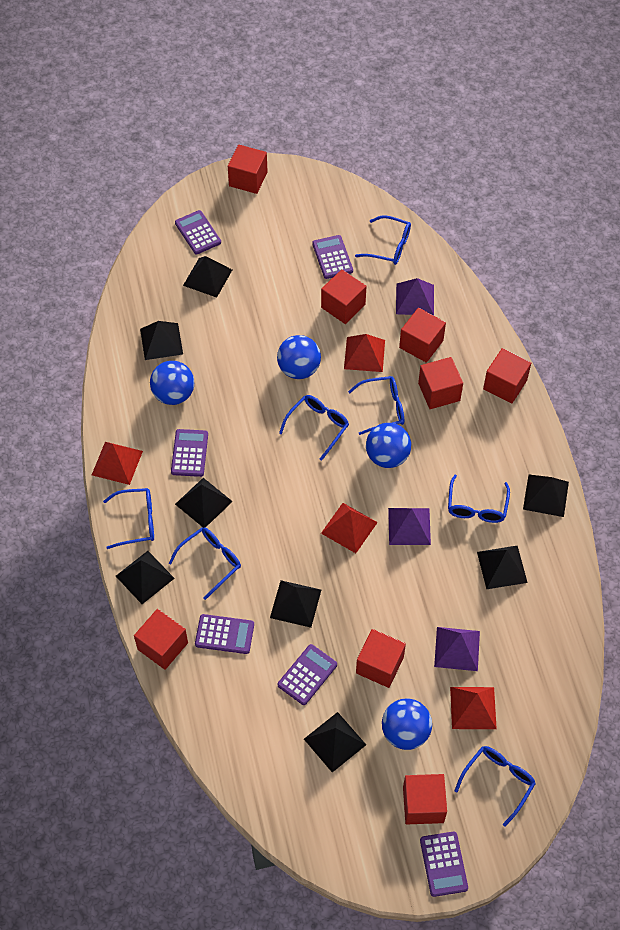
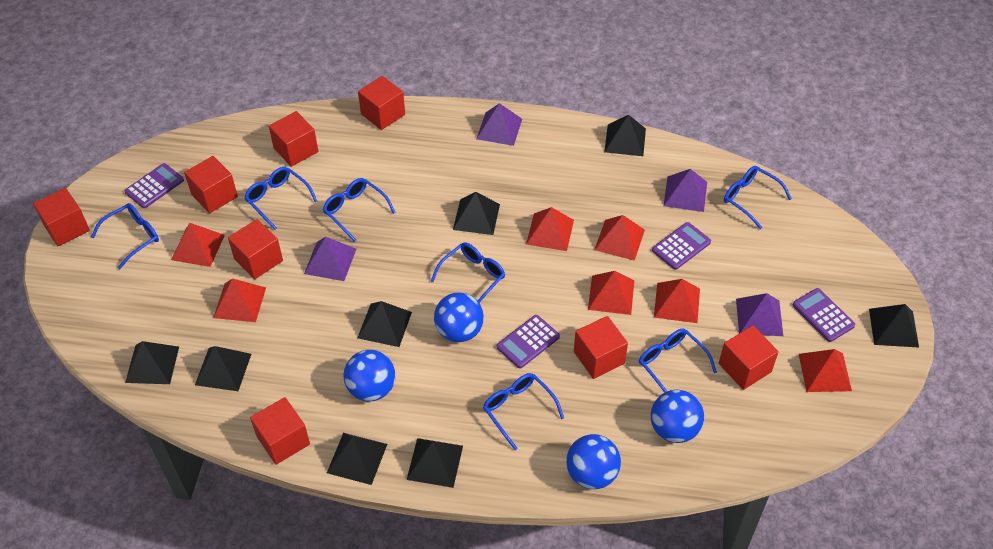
purple calculator: 6 -> 4
purple pyramid: 3 -> 4
red pyramid: 4 -> 7

